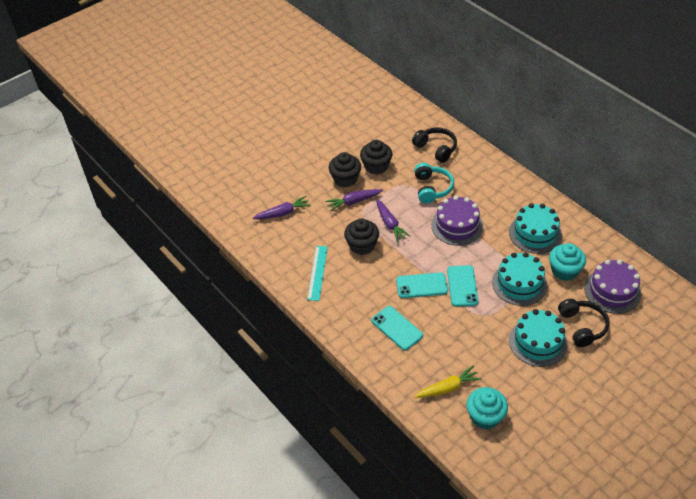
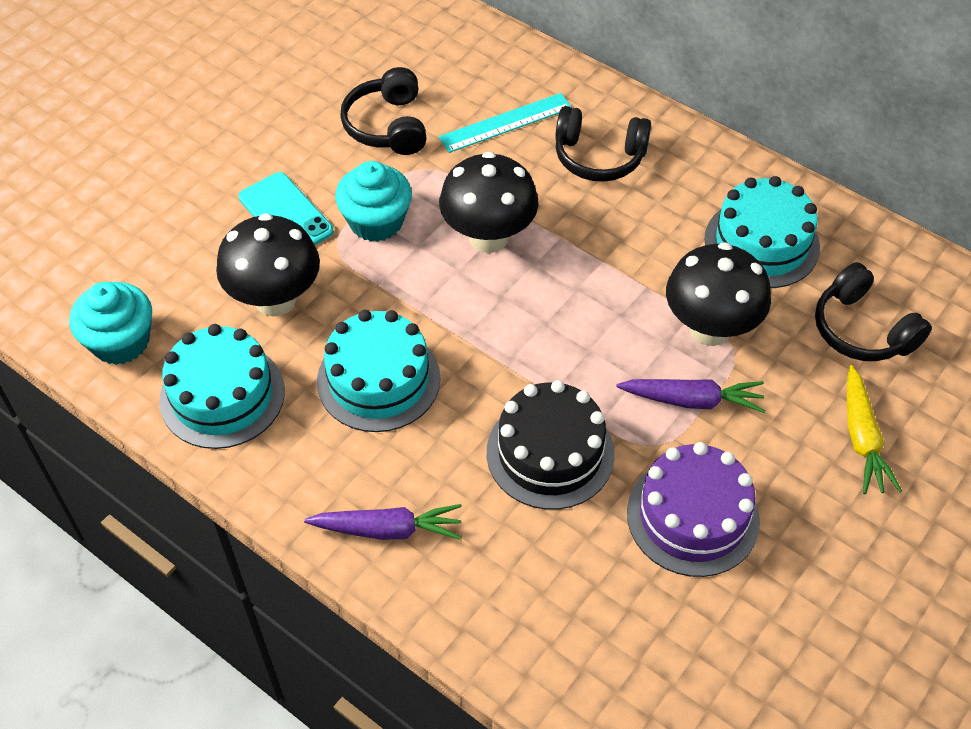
black cake: 0 -> 1
black cupcake: 3 -> 0
black headphones: 2 -> 3
black mushroom: 0 -> 3
purple cake: 2 -> 1
purple carrot: 3 -> 2
turquoise headphones: 1 -> 0
turquoise phone: 3 -> 1

